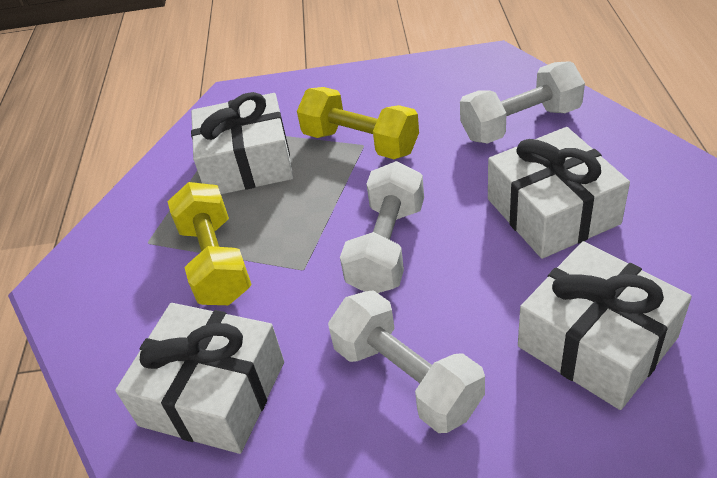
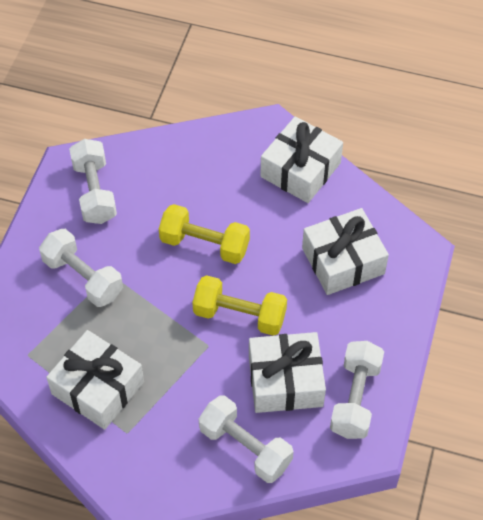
white dumbbell: 3 -> 4

